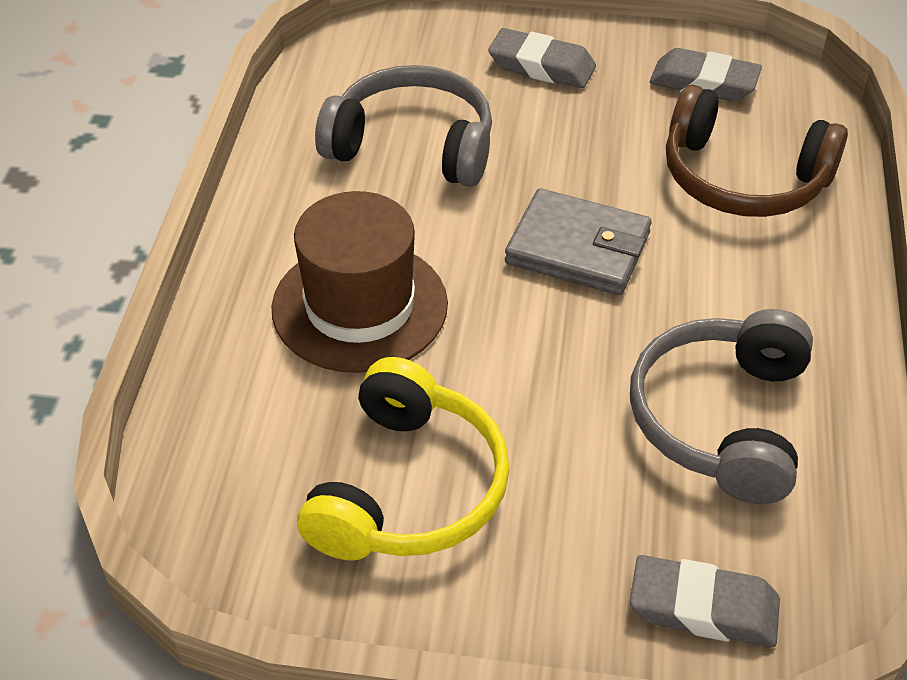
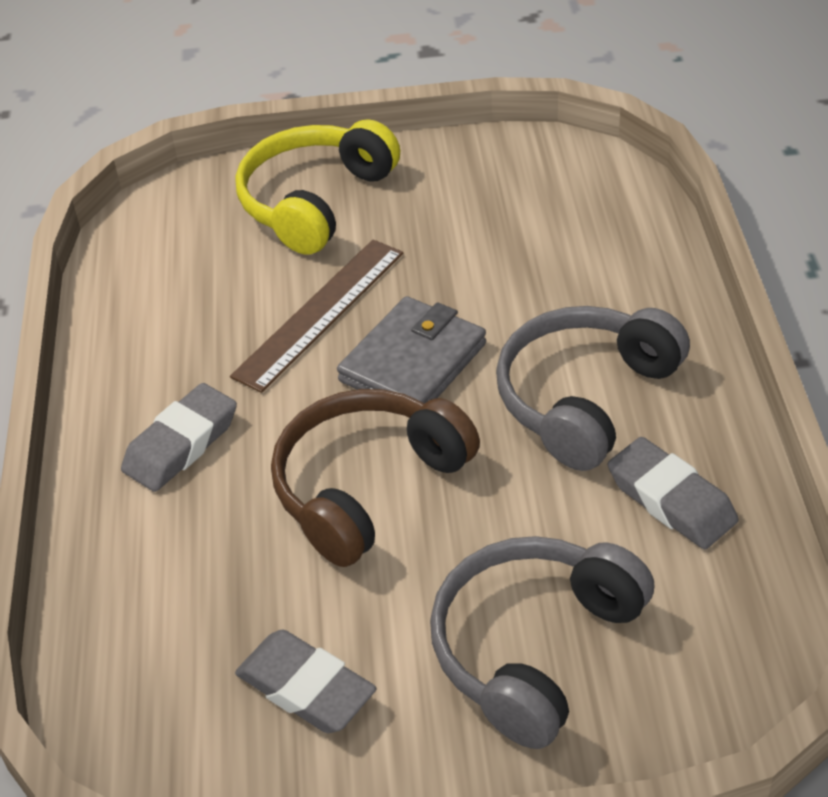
brown hat: 1 -> 0
brown ruler: 0 -> 1

